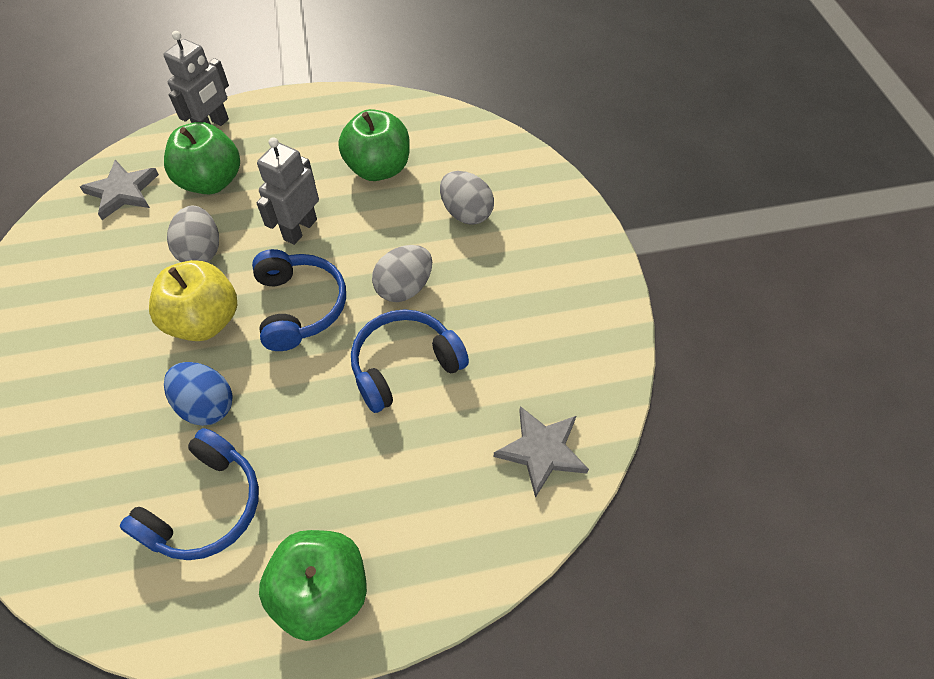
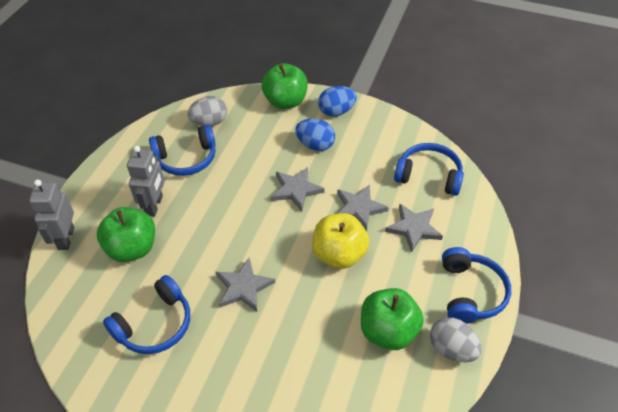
blue egg: 1 -> 2
blue headphones: 3 -> 4
grey egg: 3 -> 2
grey star: 2 -> 4

